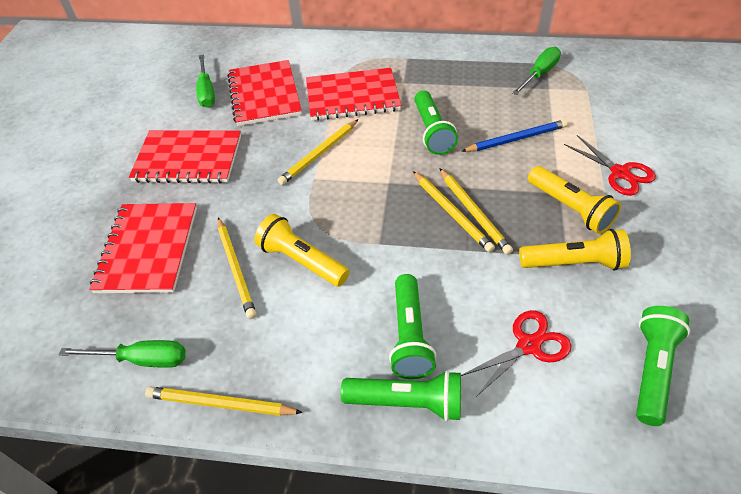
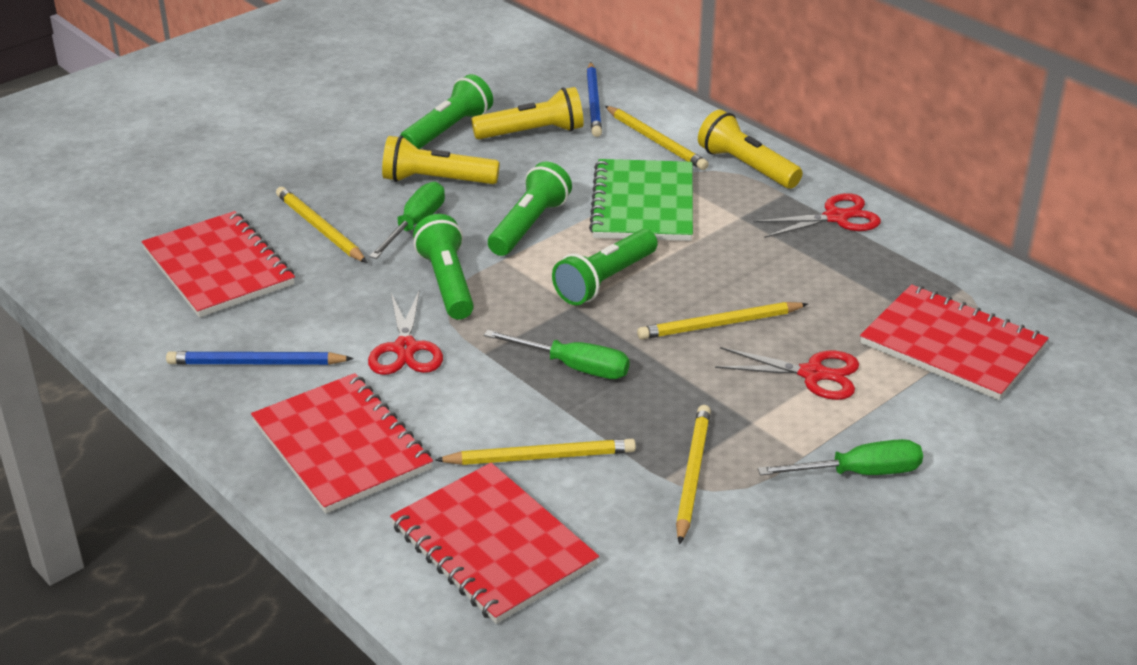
blue pencil: 1 -> 2
green notebook: 0 -> 1
red scissors: 2 -> 3

